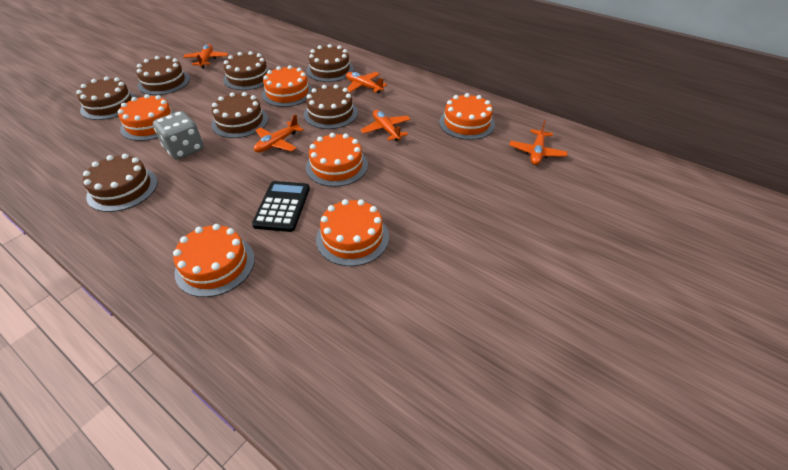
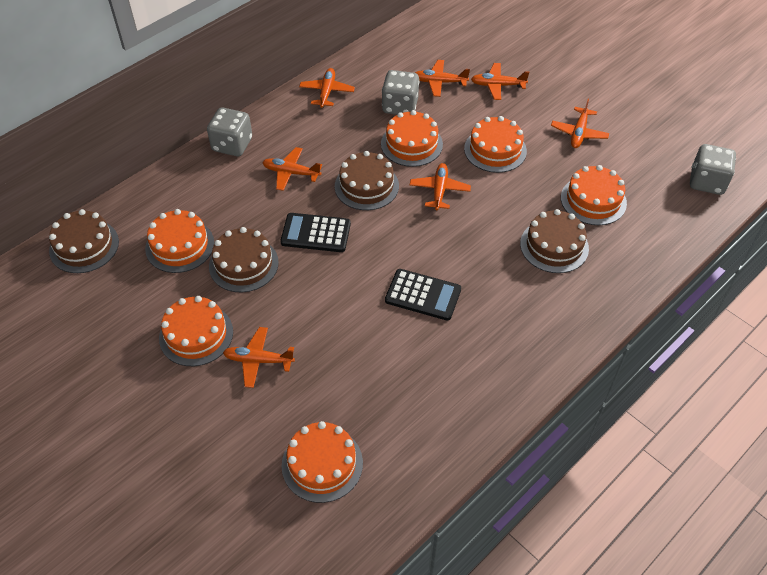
black calculator: 1 -> 2
brown cake: 7 -> 4
grey dice: 1 -> 3
orange plane: 5 -> 7

